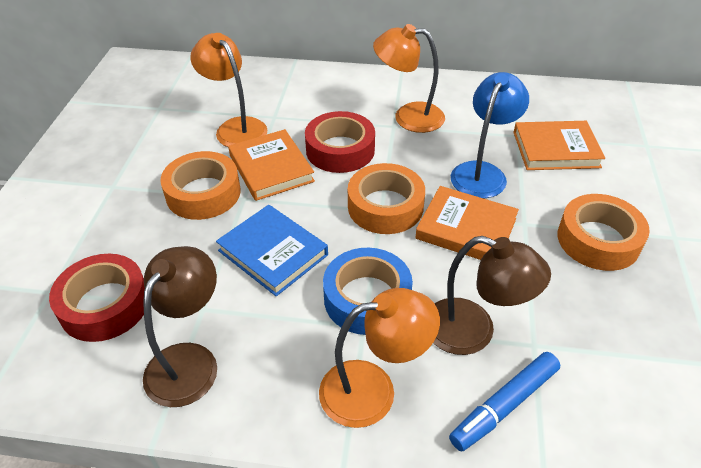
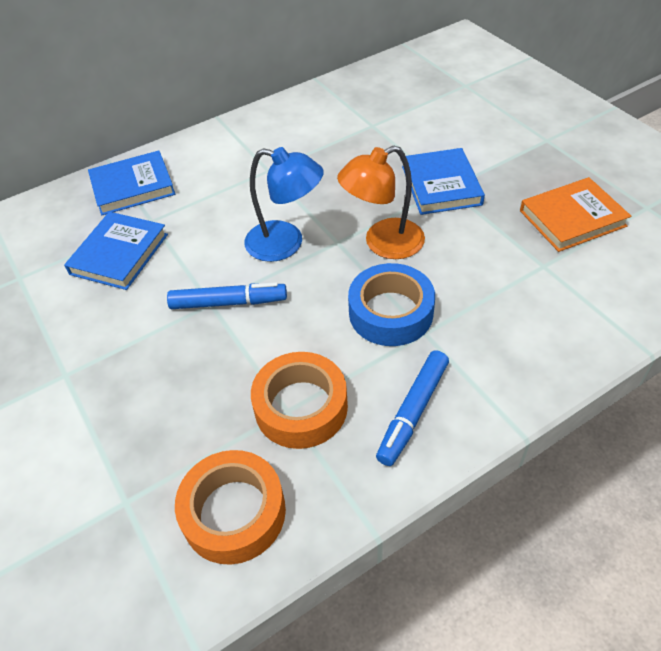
blue book: 1 -> 3
blue marker: 1 -> 2
brown lamp: 2 -> 0
orange book: 3 -> 1
orange lamp: 3 -> 1
orange tape: 3 -> 2
red tape: 2 -> 0

